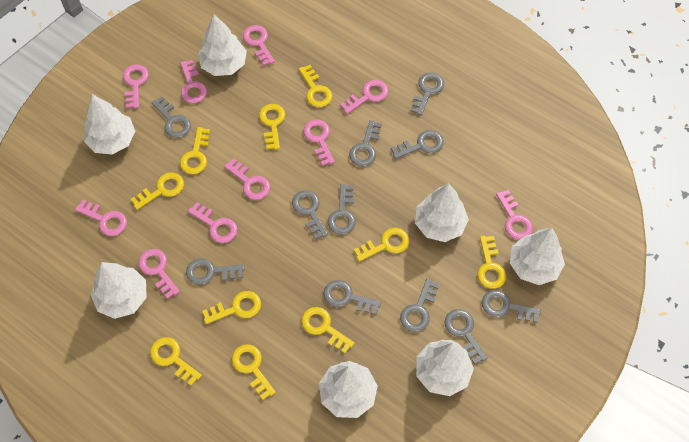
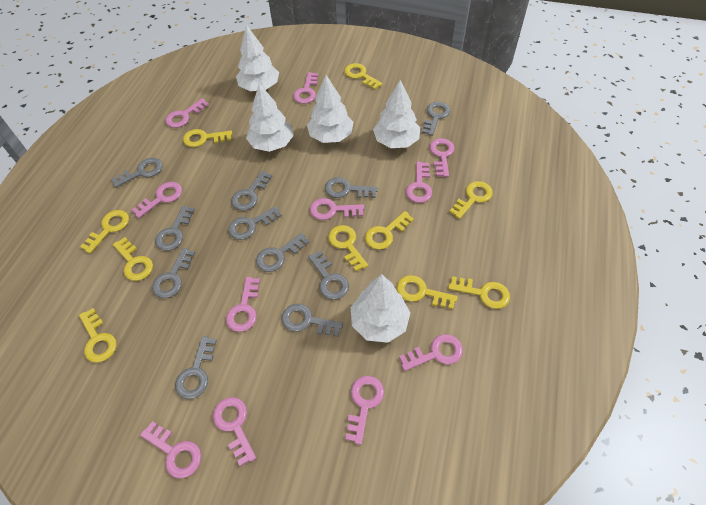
pink key: 10 -> 11
white tree: 7 -> 5

